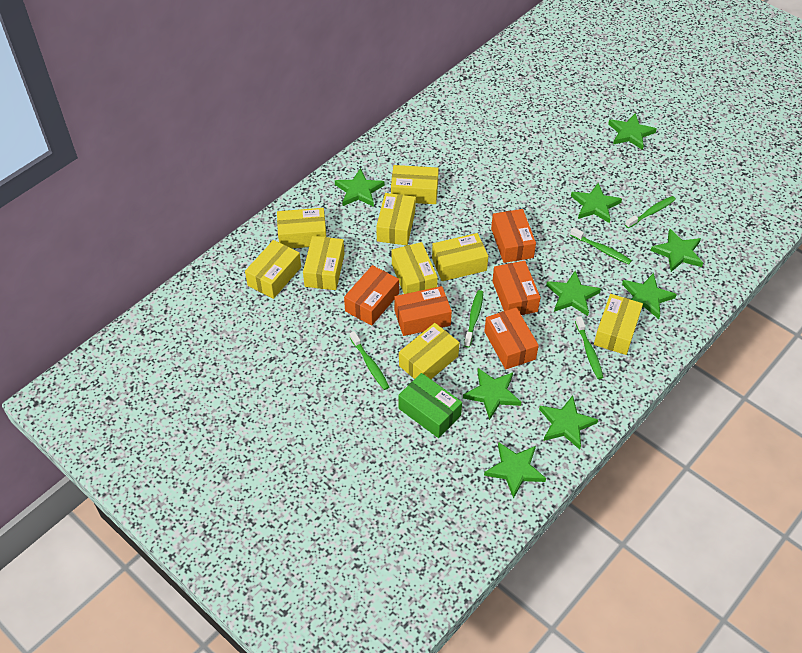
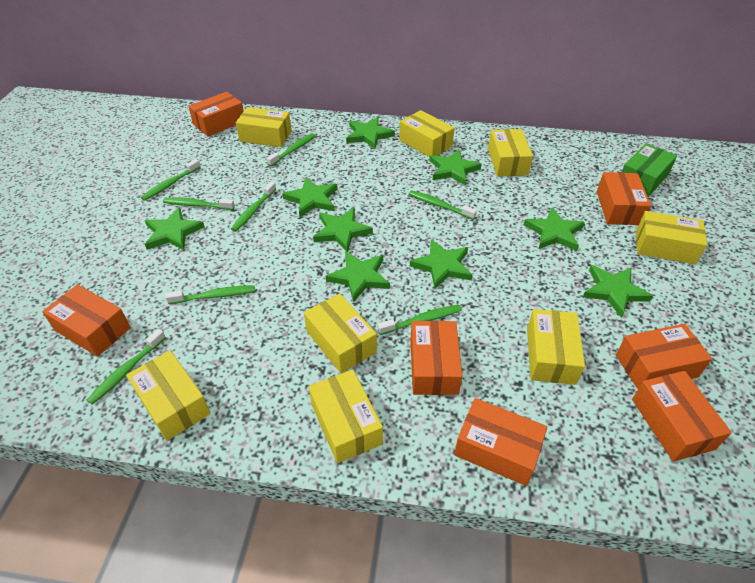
green toothbrush: 5 -> 8
orange box: 5 -> 7
yellow box: 9 -> 8

